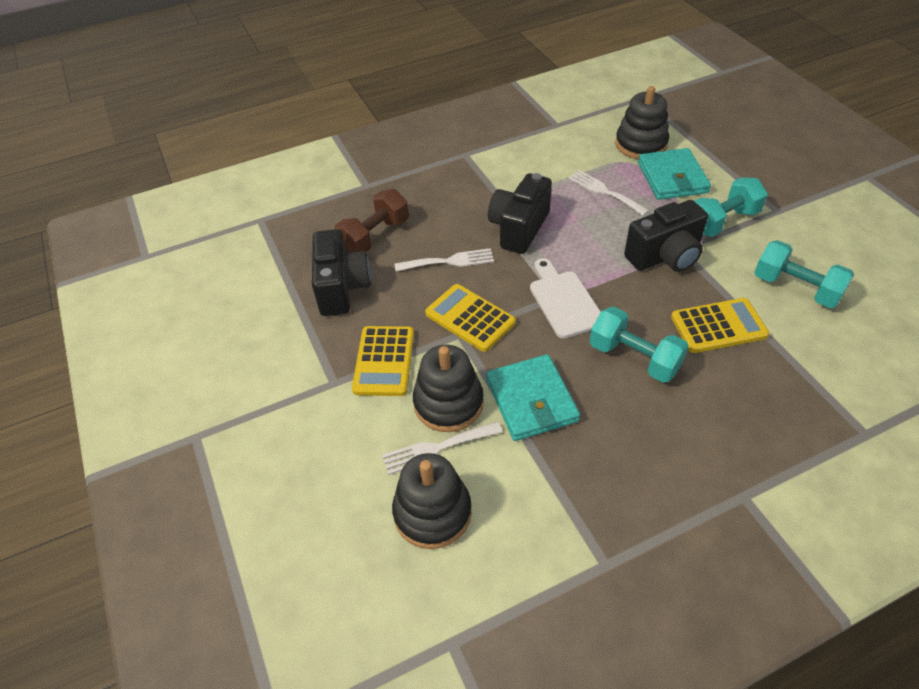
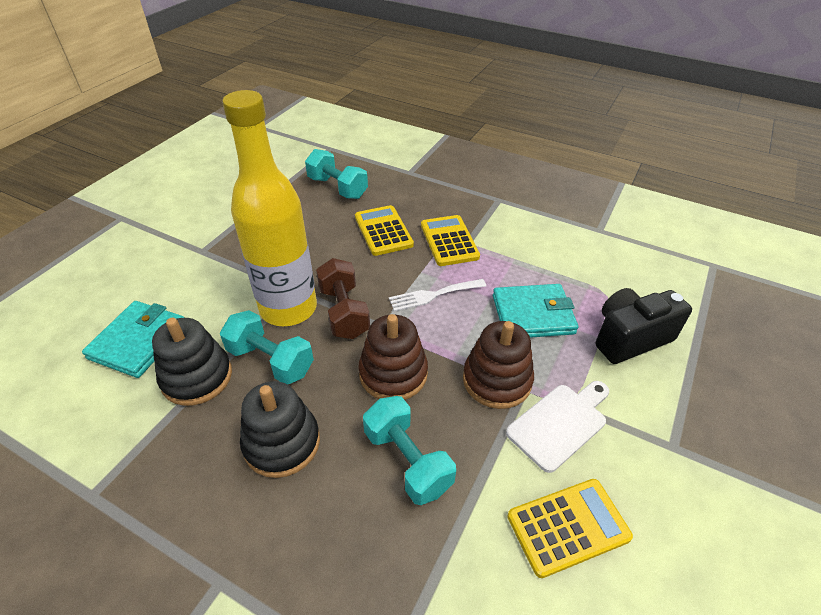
black camera: 3 -> 1
black stacking toy: 3 -> 2
brown stacking toy: 0 -> 2
white fork: 3 -> 1
yellow bottle: 0 -> 1

